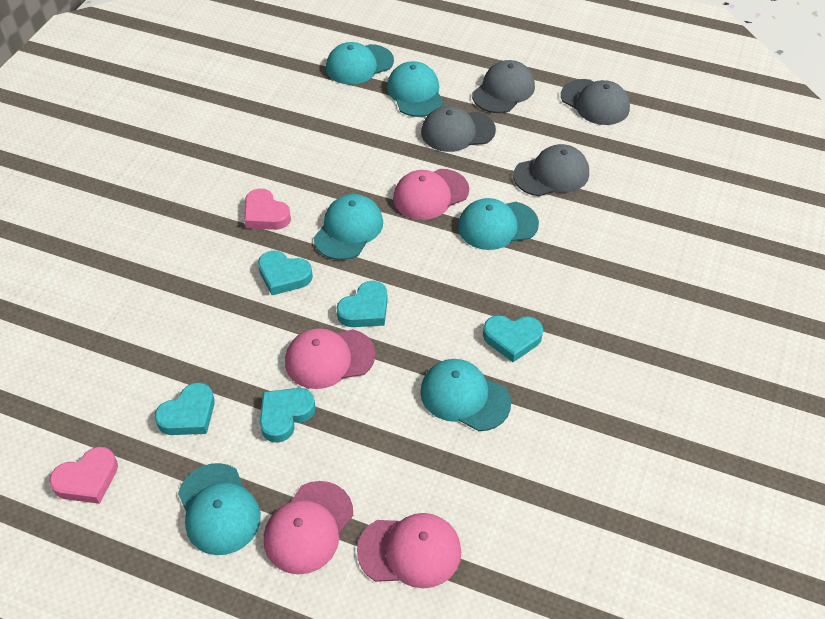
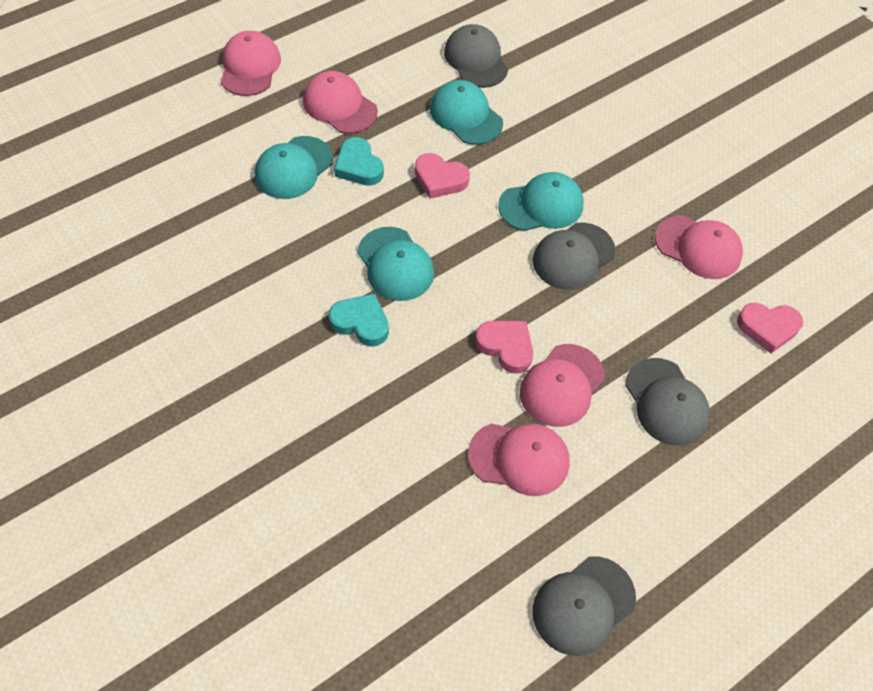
pink cap: 4 -> 5
pink heart: 2 -> 3
turquoise cap: 6 -> 4
turquoise heart: 5 -> 2

